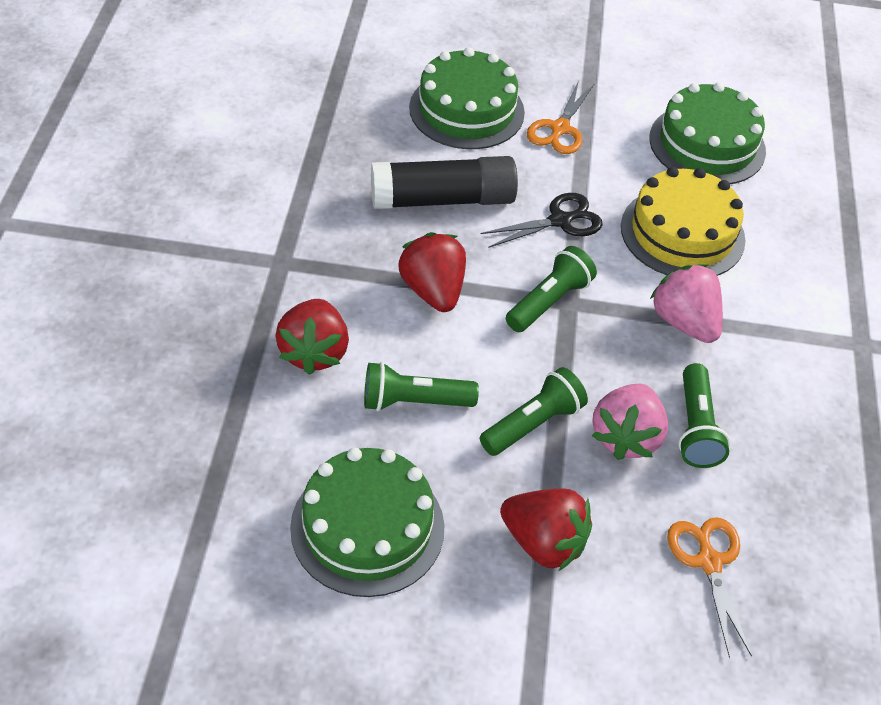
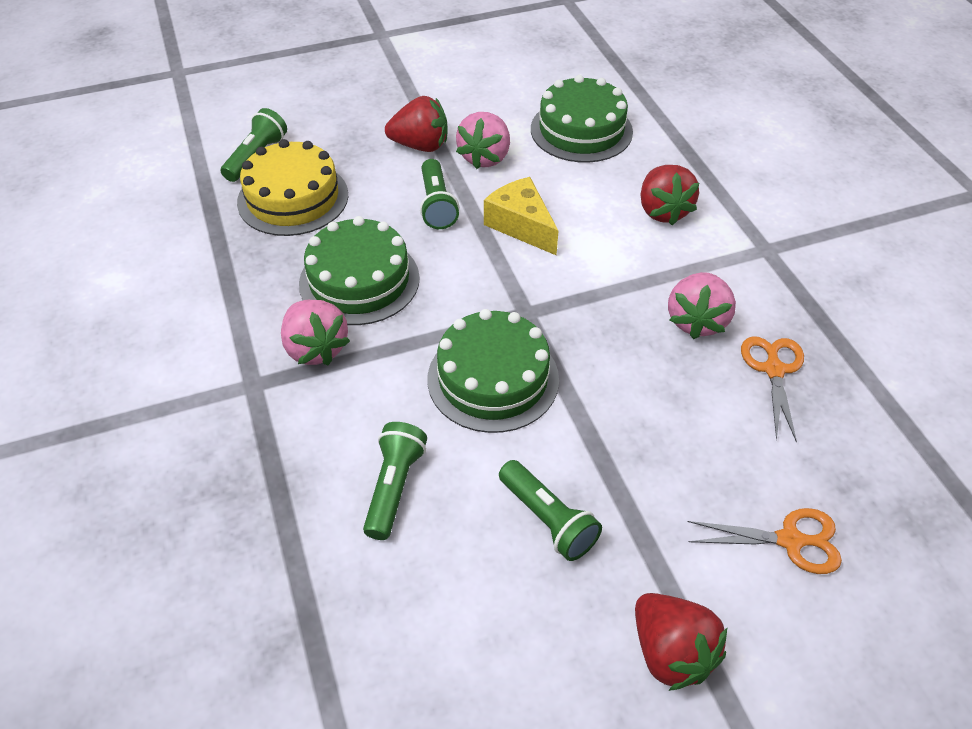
black glue stick: 1 -> 0
black scissors: 1 -> 0
pink strawberry: 2 -> 3
yellow cheese: 0 -> 1

